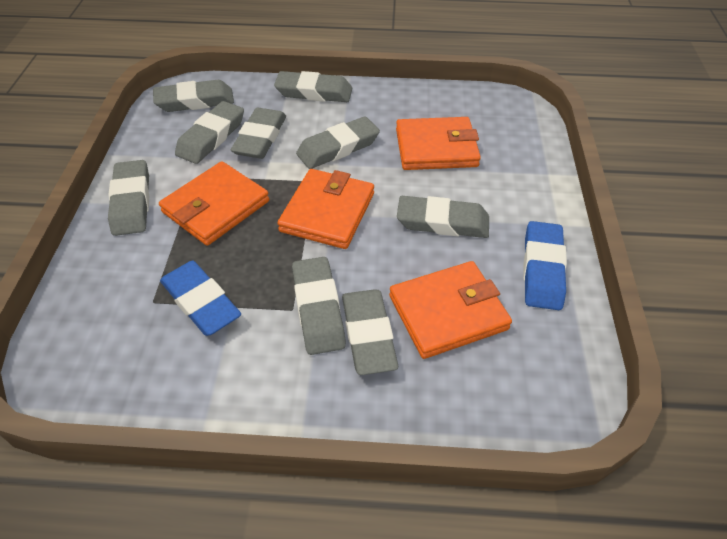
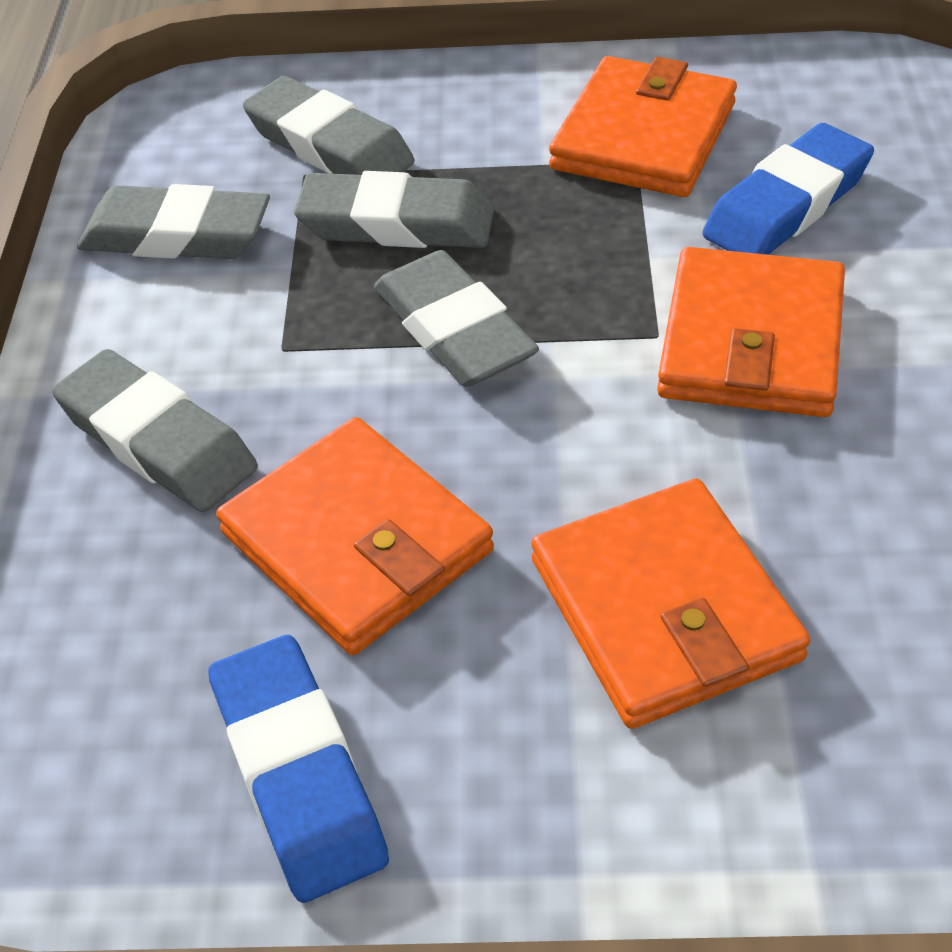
grey eraser: 9 -> 5

